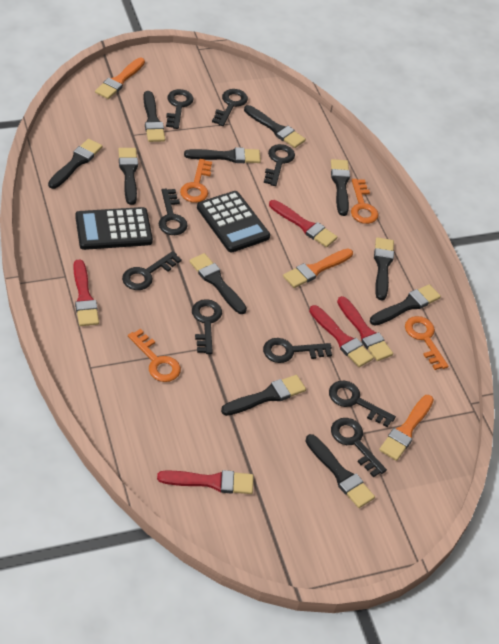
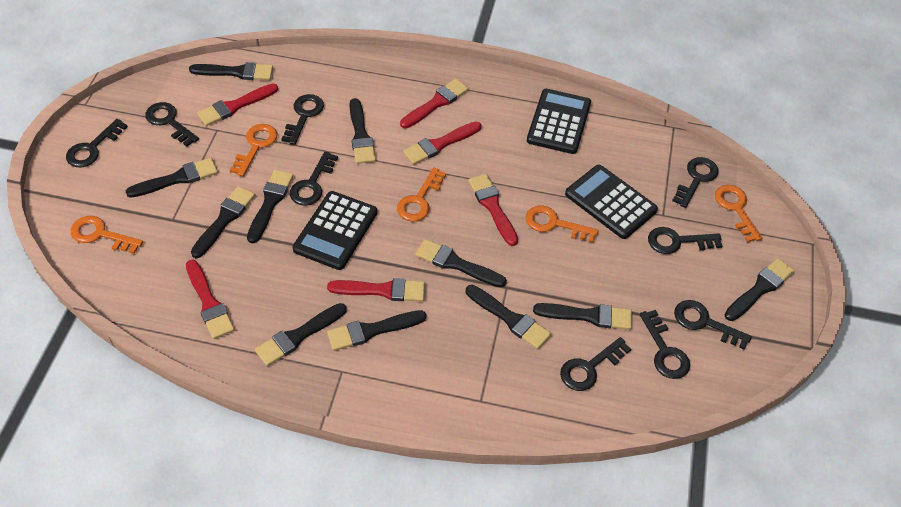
black calculator: 2 -> 3
orange brush: 3 -> 0
orange key: 4 -> 5
red brush: 5 -> 6

